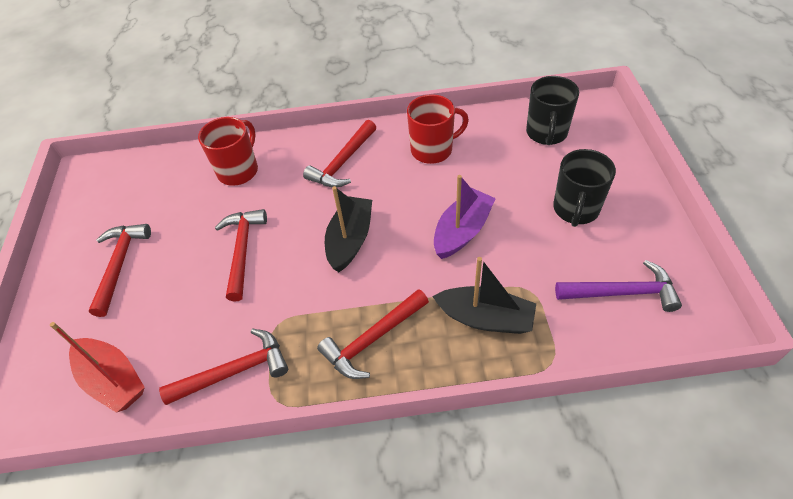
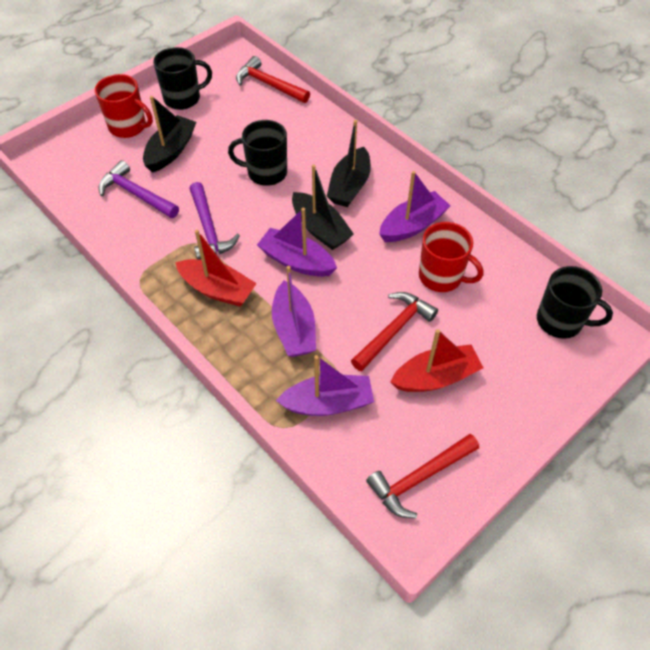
black boat: 2 -> 3
black mug: 2 -> 3
purple boat: 1 -> 4
purple hammer: 1 -> 2
red boat: 1 -> 2
red hammer: 5 -> 3

